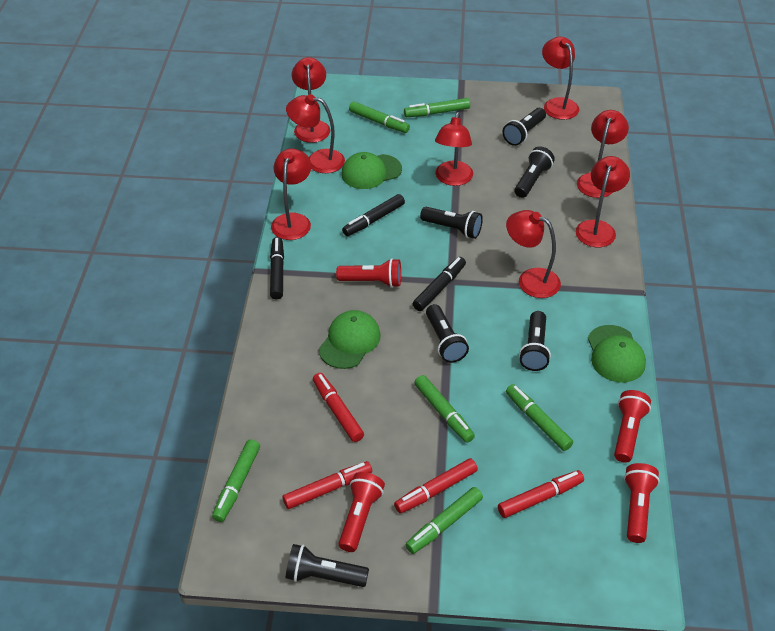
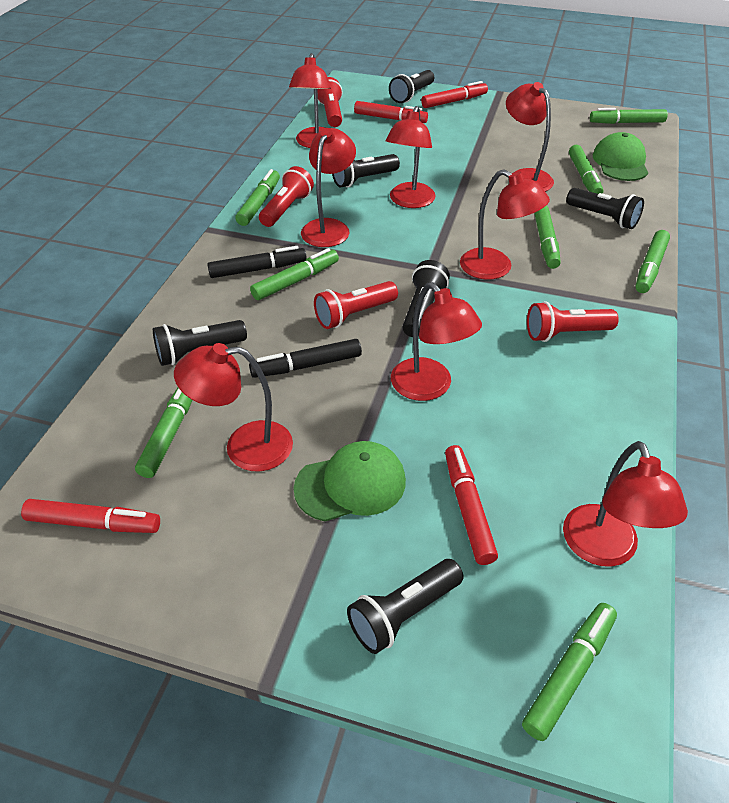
black marker: 3 -> 2
green cap: 3 -> 2
green marker: 6 -> 8

